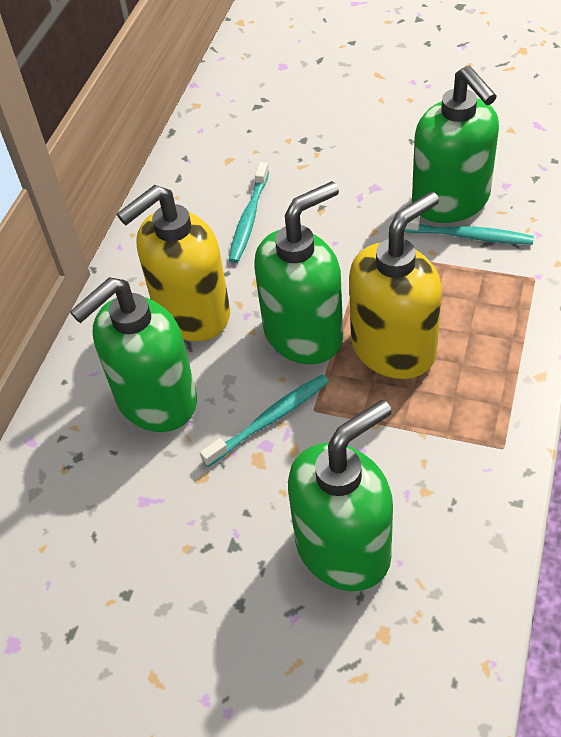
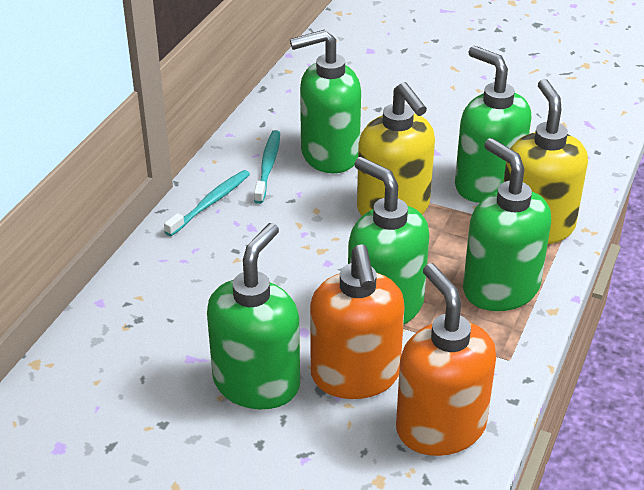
green soap dispenser: 4 -> 5
orange soap dispenser: 0 -> 2
turquoise toothbrush: 3 -> 2

